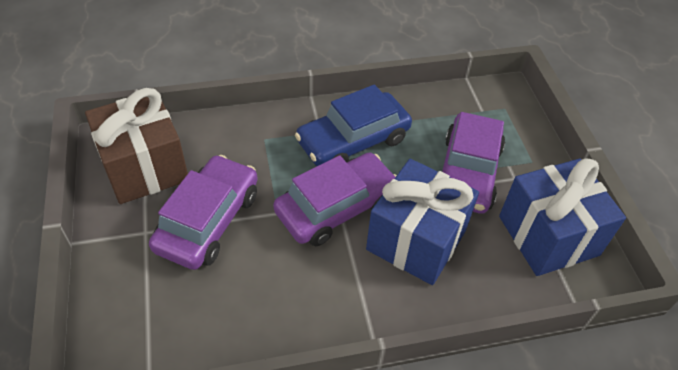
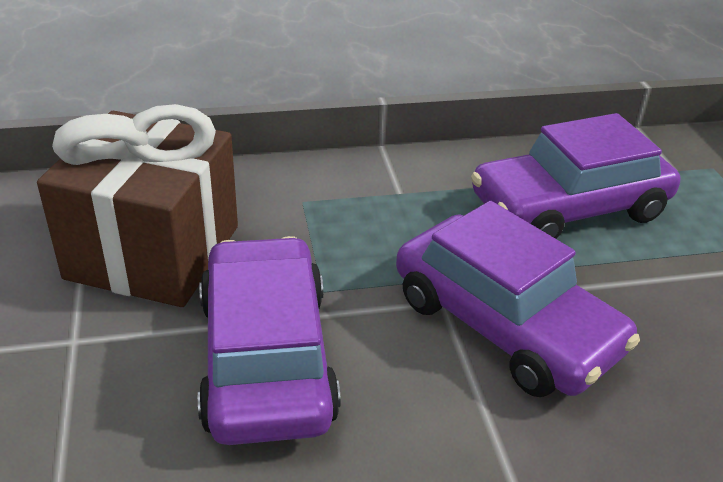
blue car: 1 -> 0
blue gift: 2 -> 0

